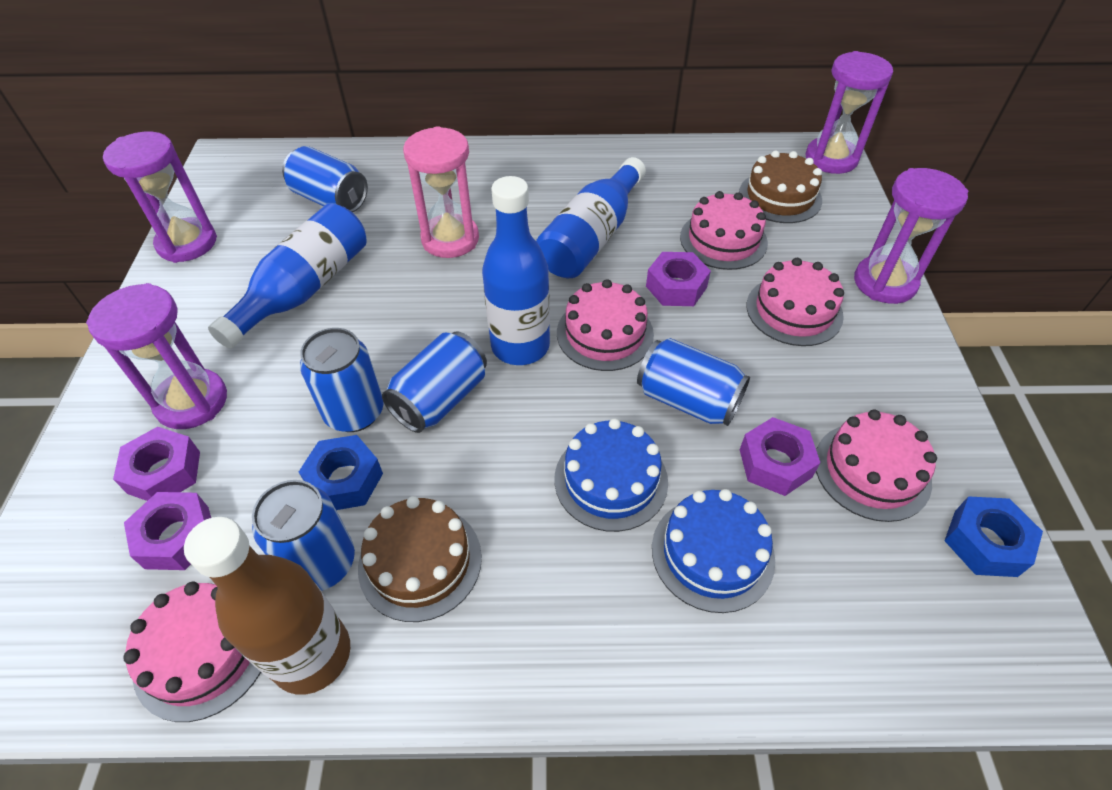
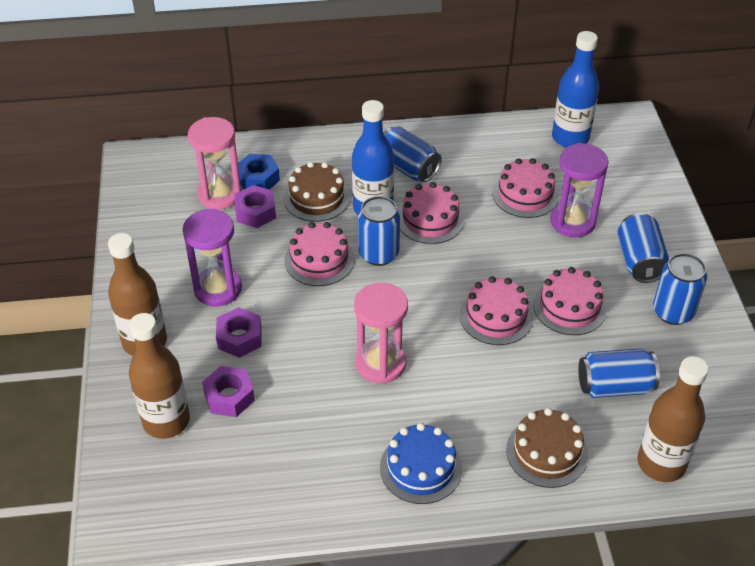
blue bottle: 3 -> 2
blue cake: 2 -> 1
blue nut: 2 -> 1
brown bottle: 1 -> 3
pink hourglass: 1 -> 2
purple hourglass: 4 -> 2
purple nut: 4 -> 3

